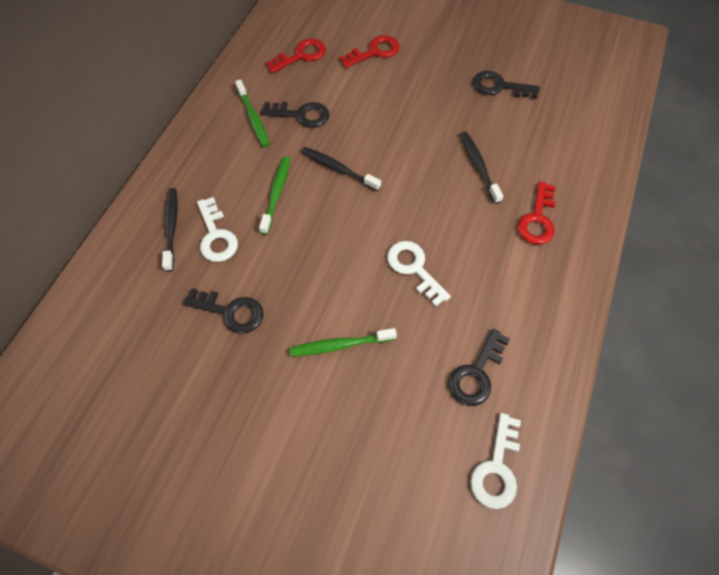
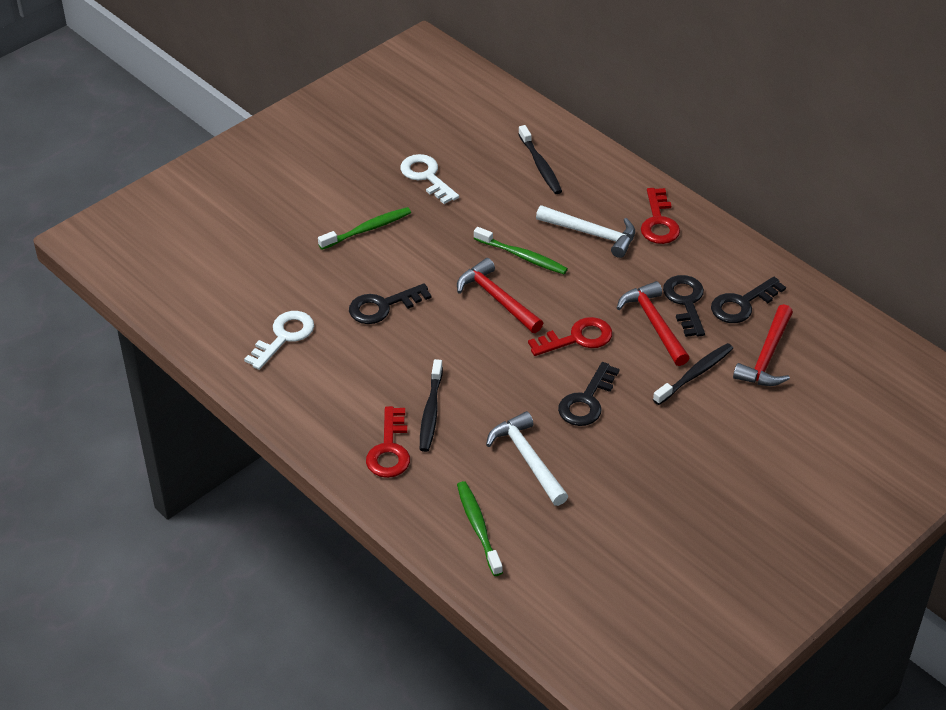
red hammer: 0 -> 3
white hammer: 0 -> 2
white key: 3 -> 2

